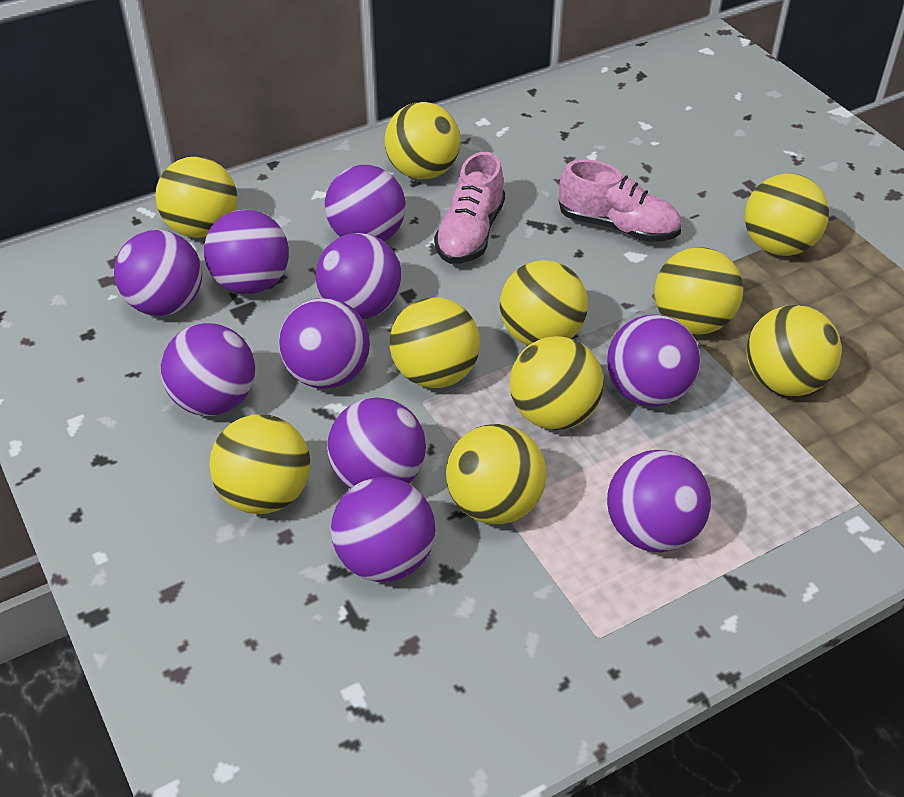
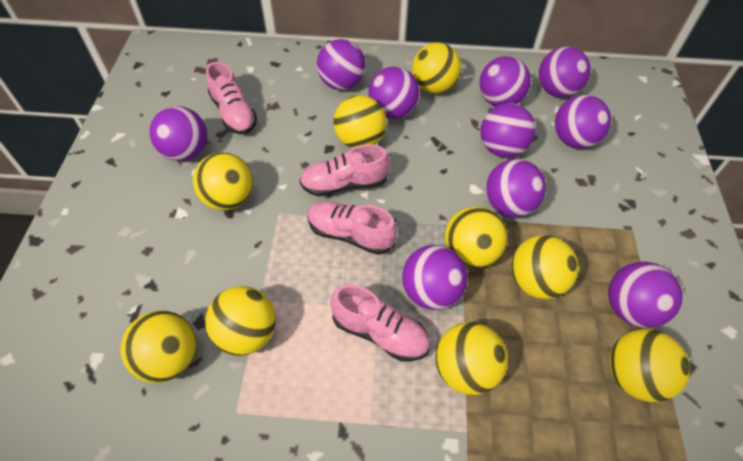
pink shoe: 2 -> 4
yellow ball: 10 -> 9

